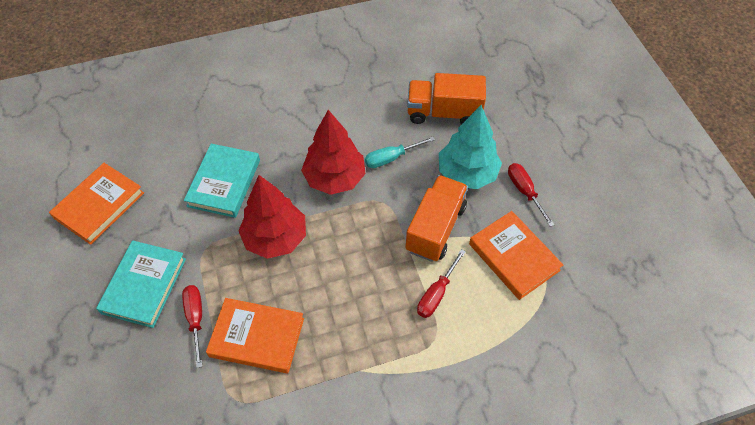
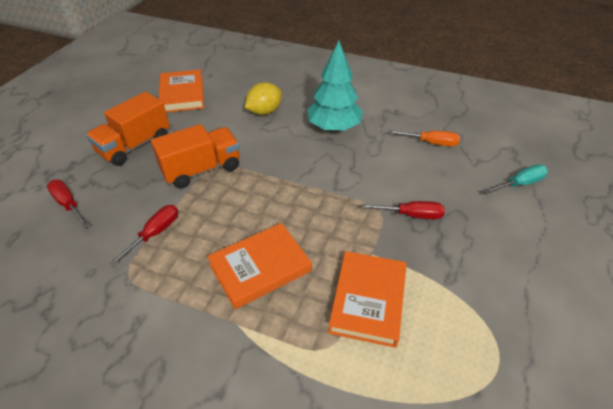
orange screwdriver: 0 -> 1
red tree: 2 -> 0
turquoise book: 2 -> 0
yellow lemon: 0 -> 1

